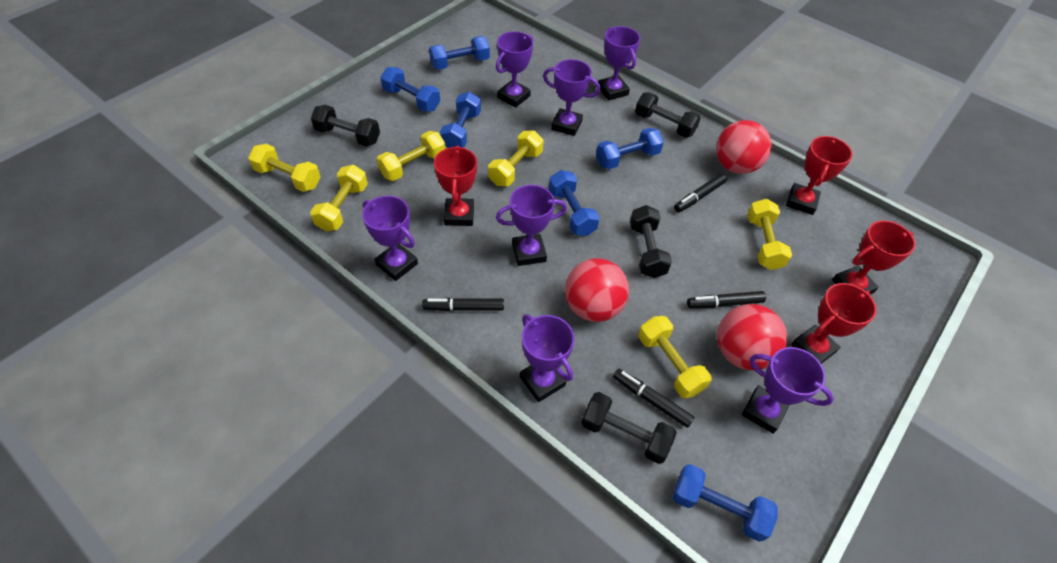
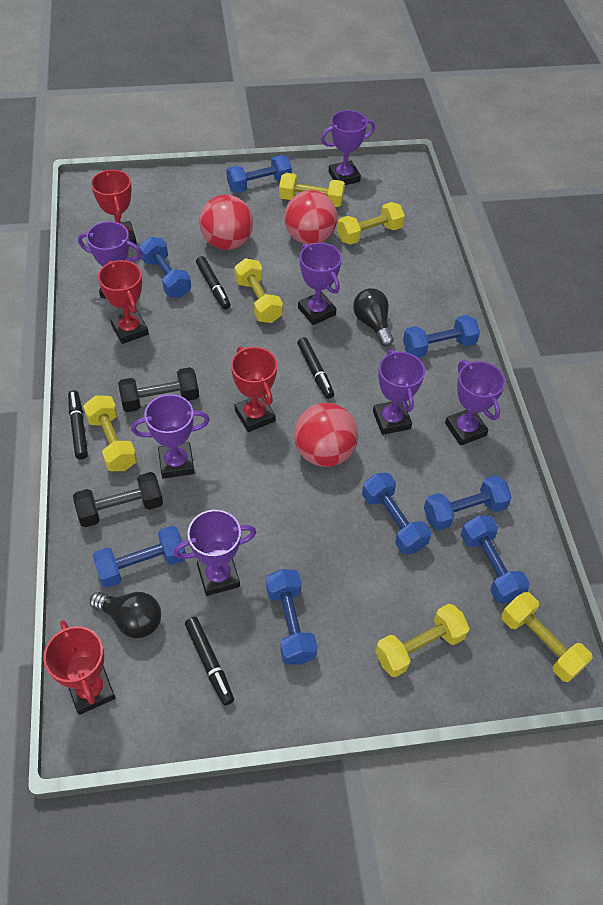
black dumbbell: 4 -> 2
black light bulb: 0 -> 2
blue dumbbell: 6 -> 8

